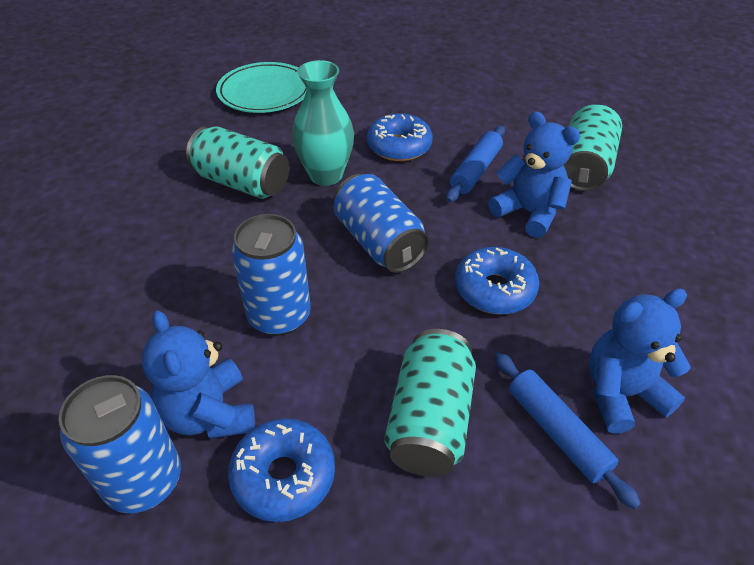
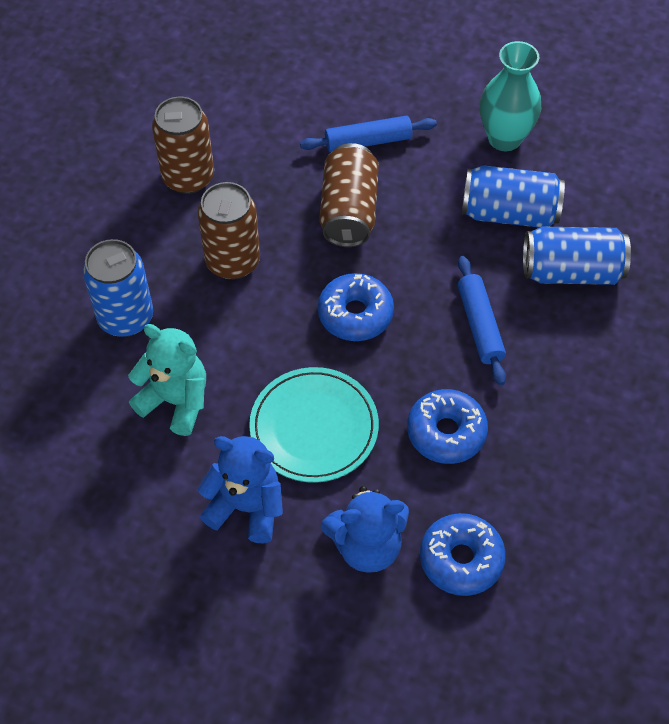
blue teddy bear: 3 -> 2
brown can: 0 -> 3
turquoise can: 3 -> 0
turquoise teddy bear: 0 -> 1

